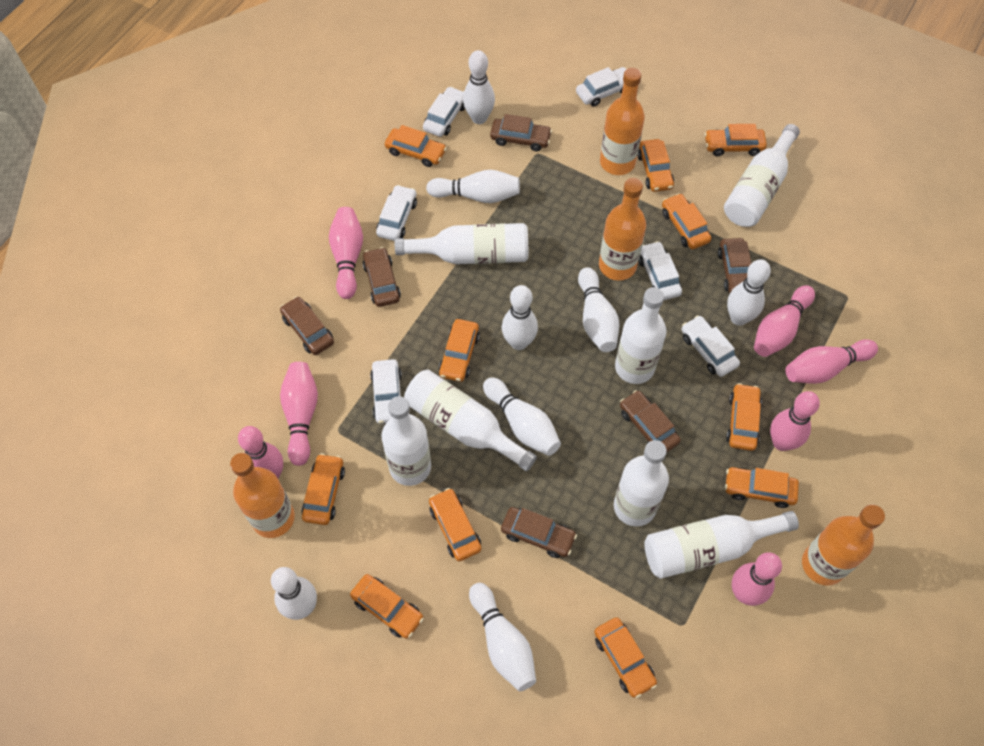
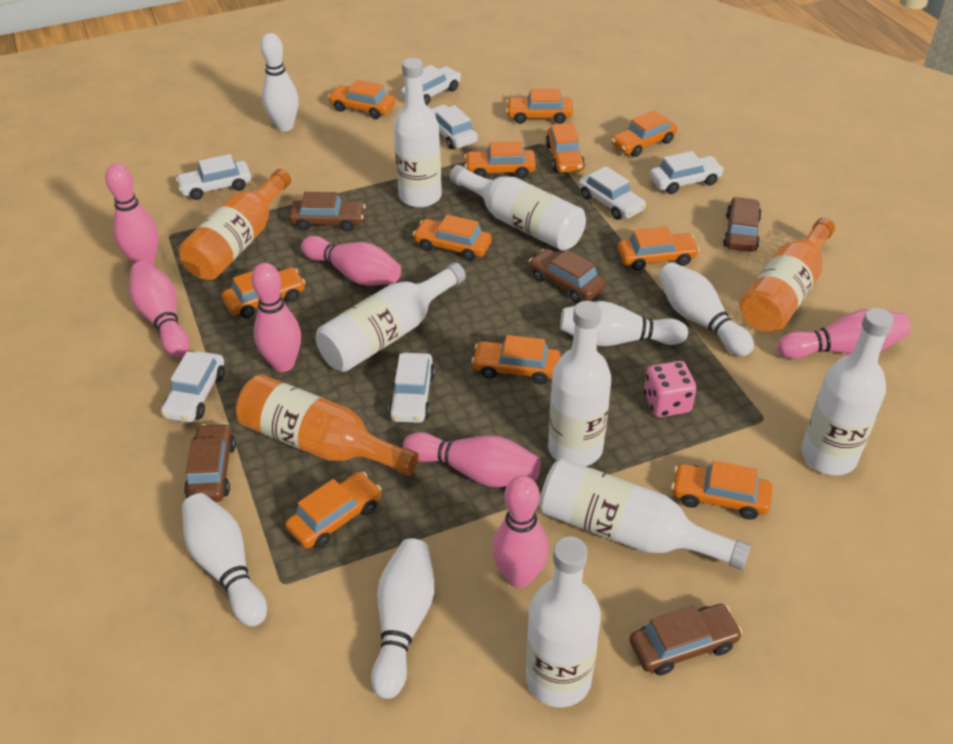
brown car: 6 -> 5
orange bottle: 4 -> 3
pink dice: 0 -> 1
white bowling pin: 8 -> 5
white car: 6 -> 7

